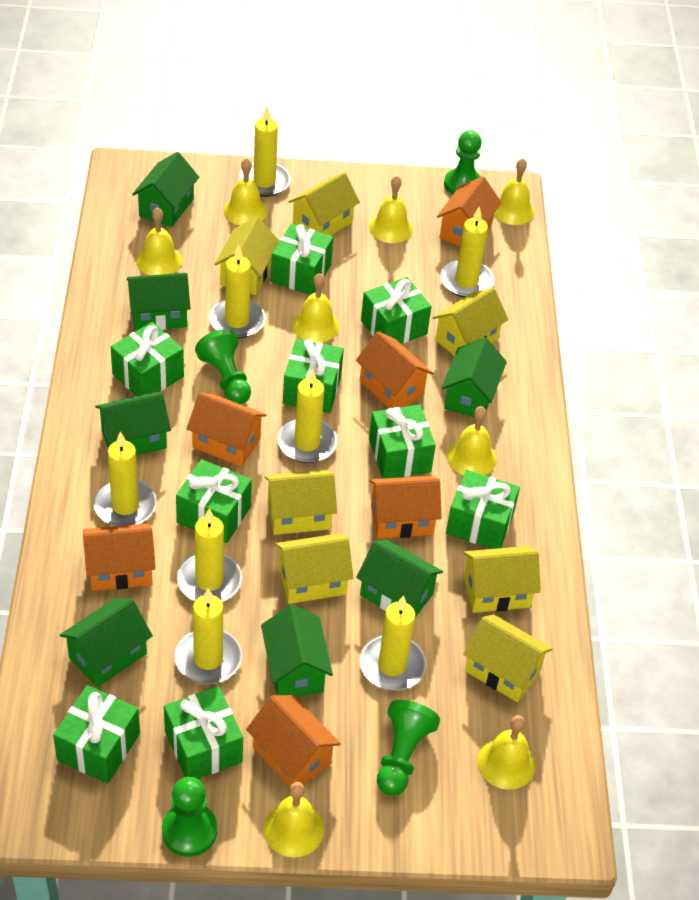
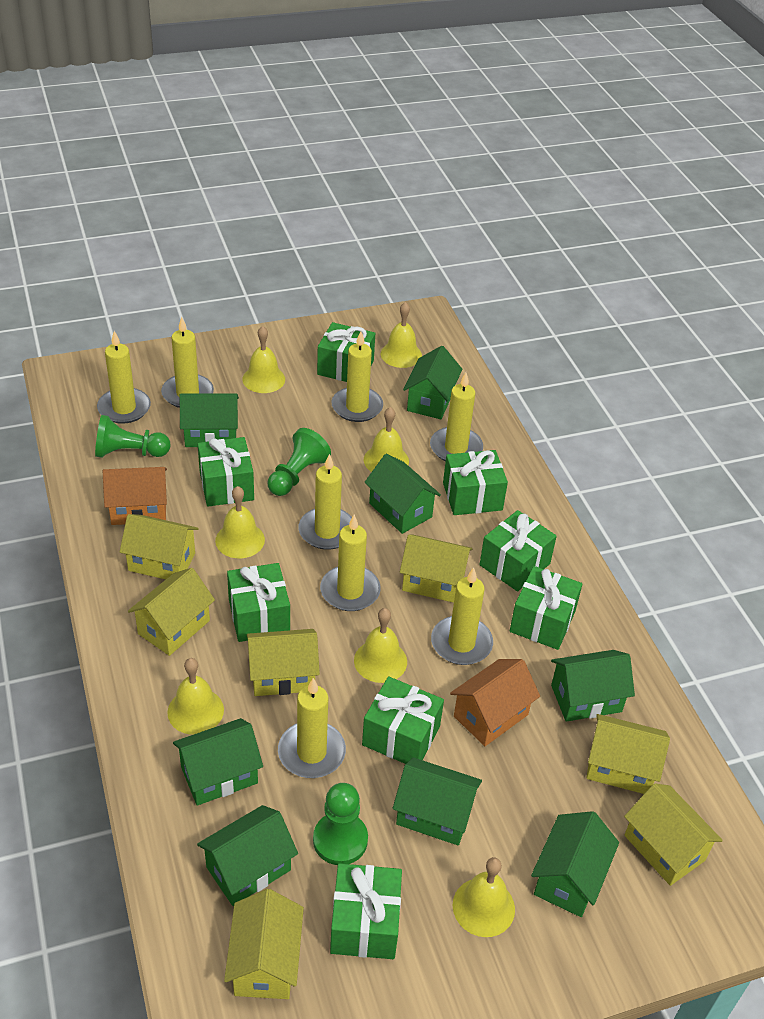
green gift: 9 -> 8
green house: 7 -> 8
green pawn: 4 -> 3
orange house: 6 -> 2
yellow bell: 8 -> 7

